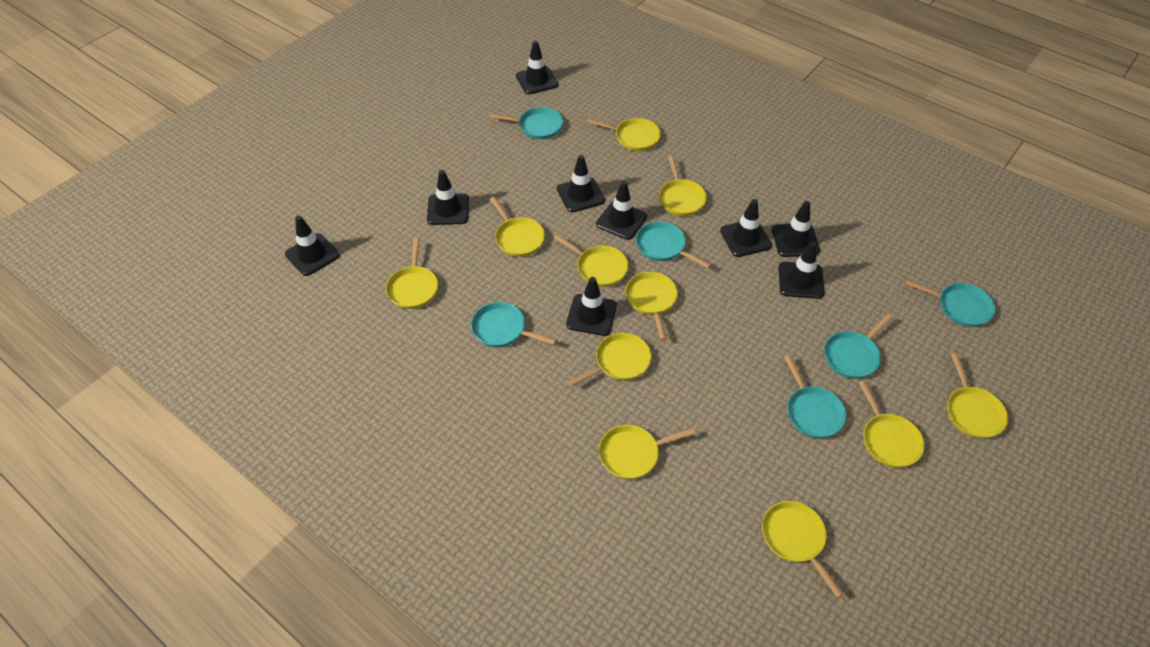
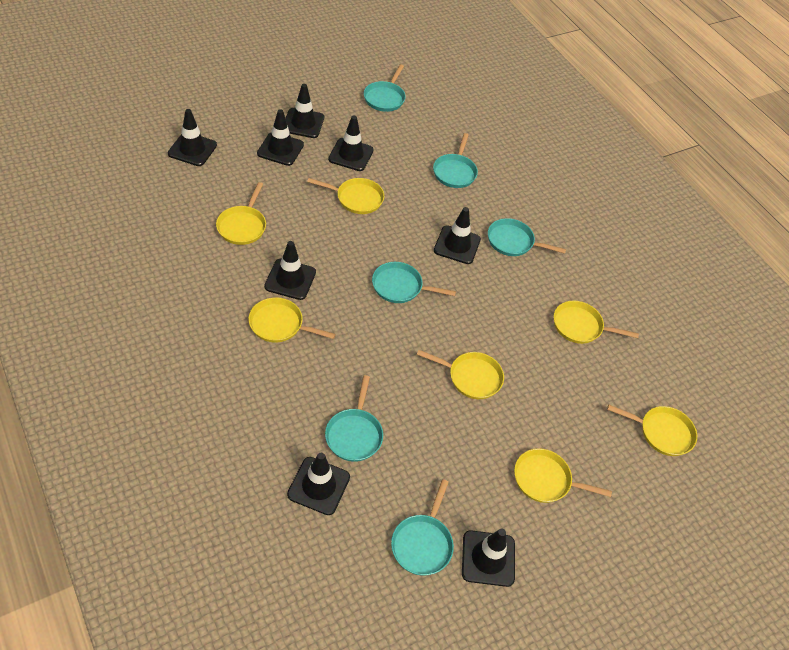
black traffic cone: 9 -> 8
yellow pan: 11 -> 7

